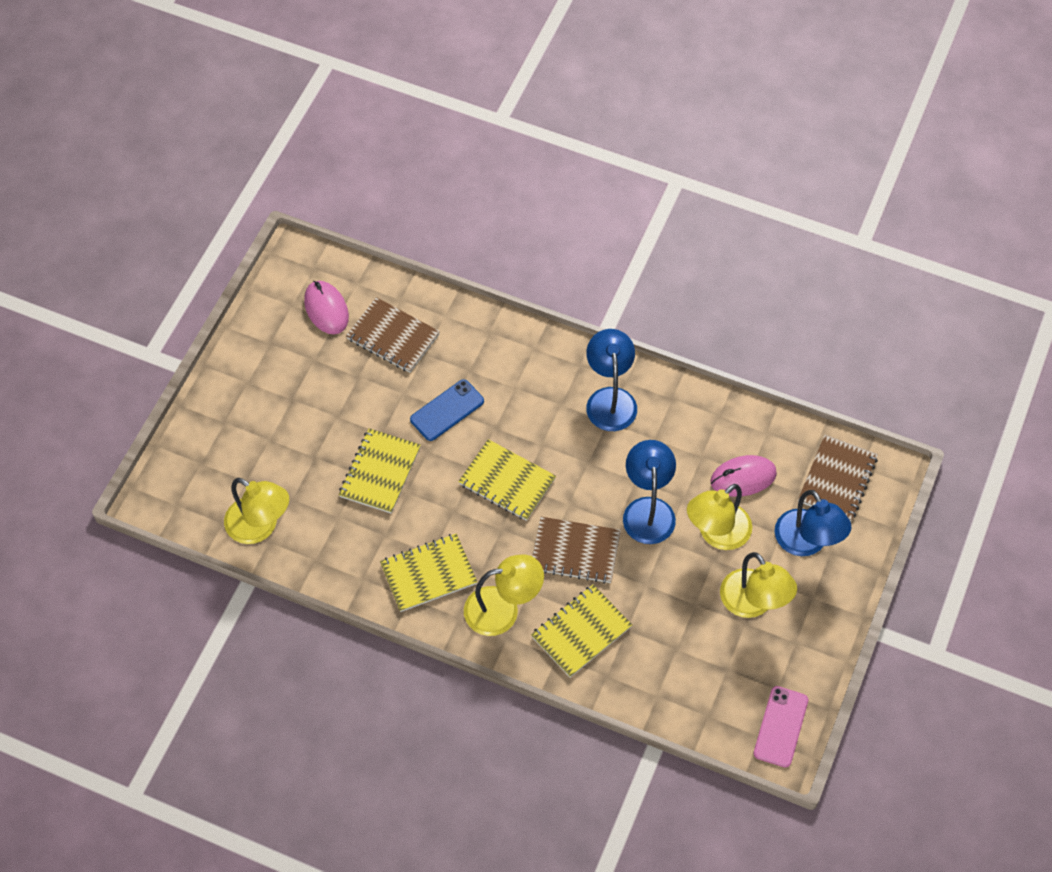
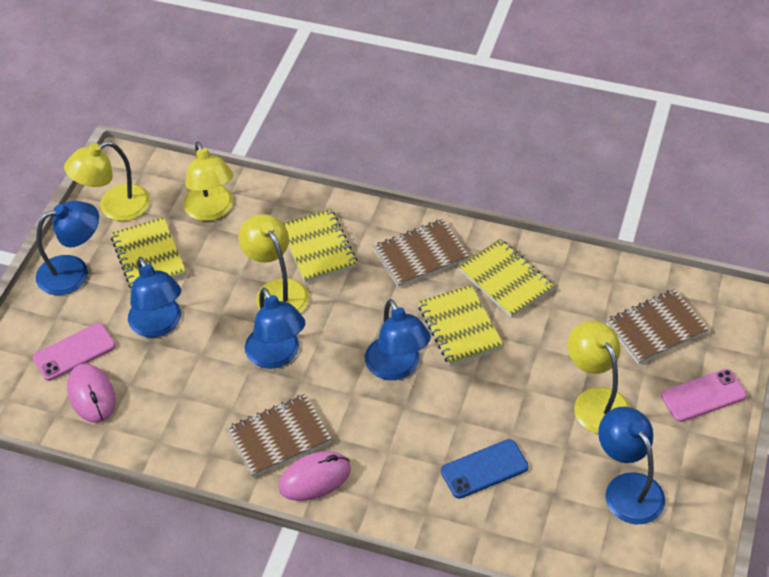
blue lamp: 3 -> 5
pink phone: 1 -> 2

